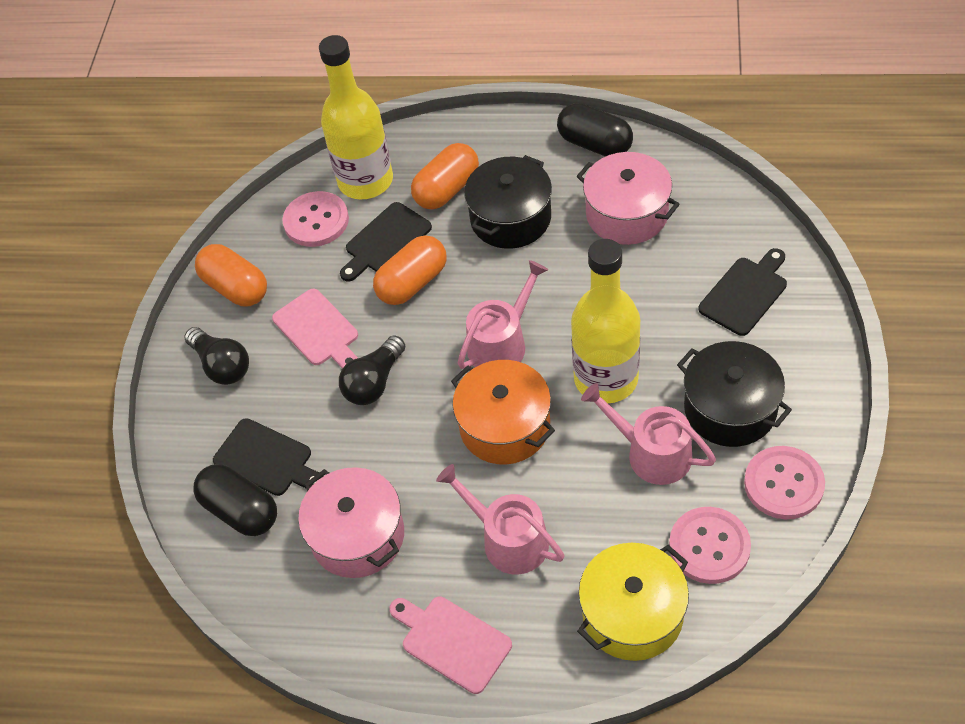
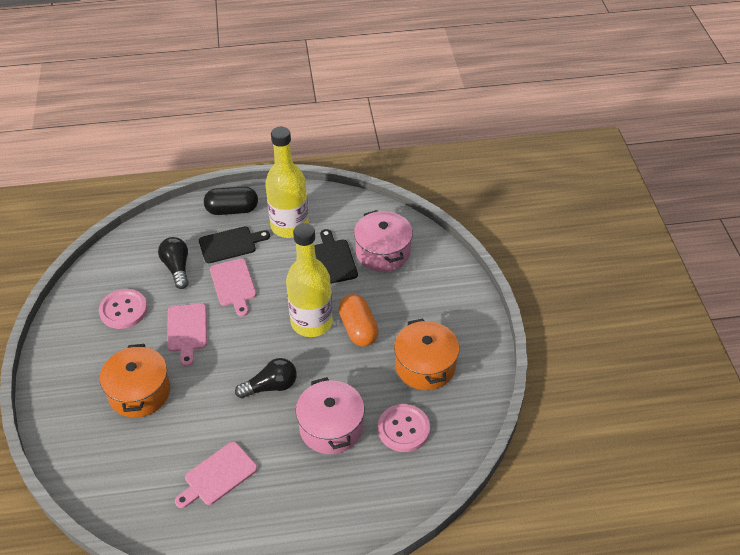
black capsule: 2 -> 1
black cutting board: 3 -> 2
black pot: 2 -> 0
orange capsule: 3 -> 1
orange pot: 1 -> 2
pink button: 3 -> 2
pink cutting board: 2 -> 3
pink watering can: 3 -> 0
yellow pot: 1 -> 0

